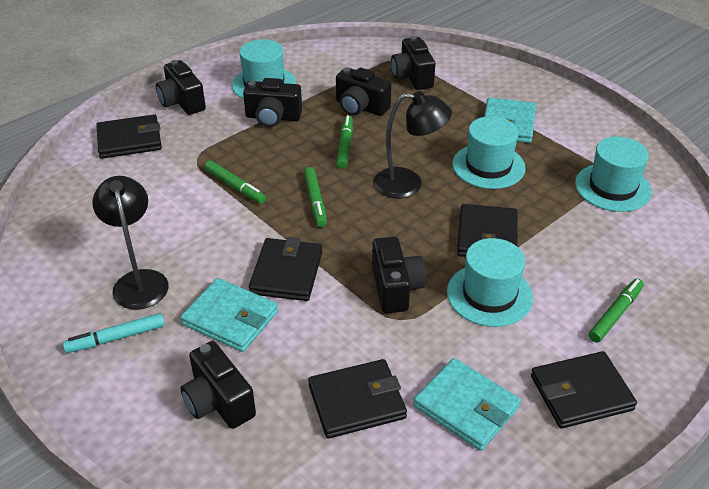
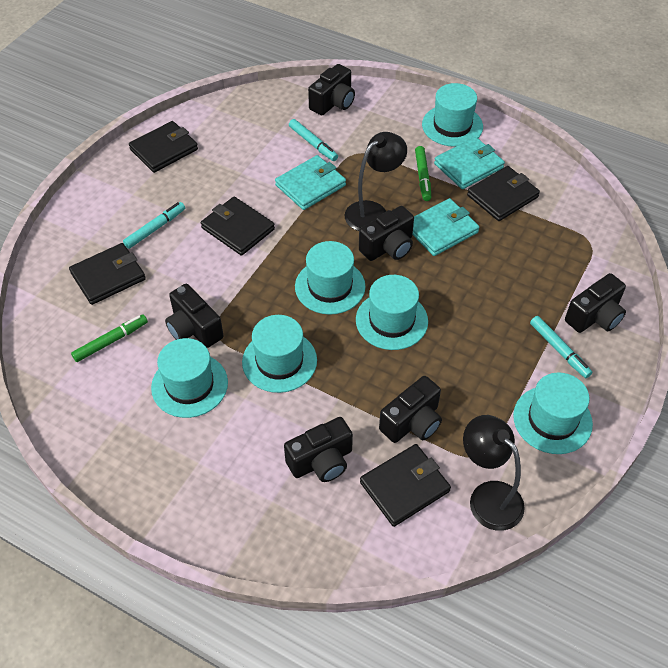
green marker: 4 -> 2
turquoise hat: 4 -> 6
turquoise marker: 1 -> 3

